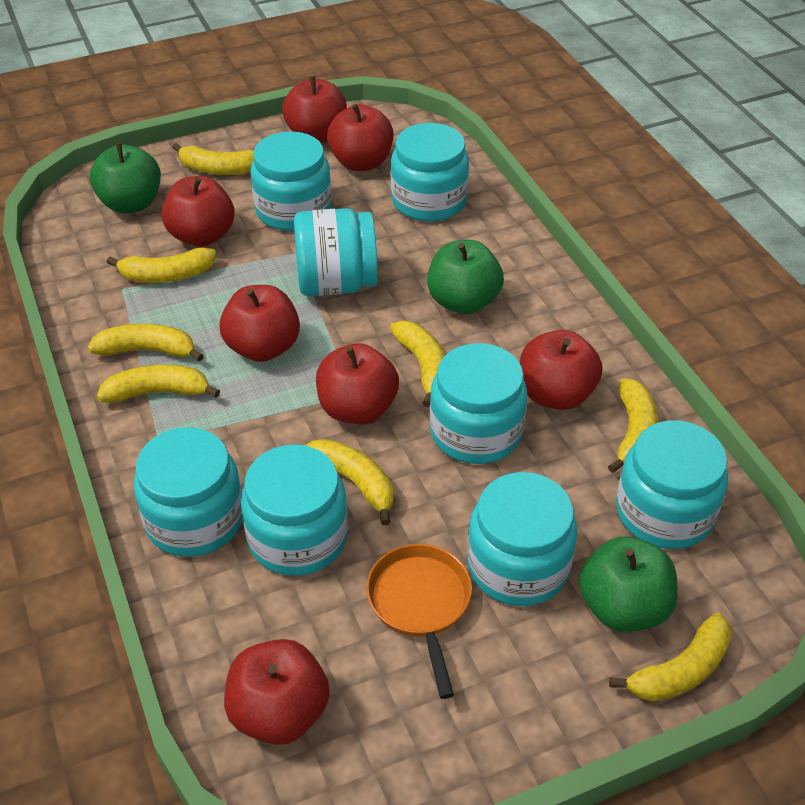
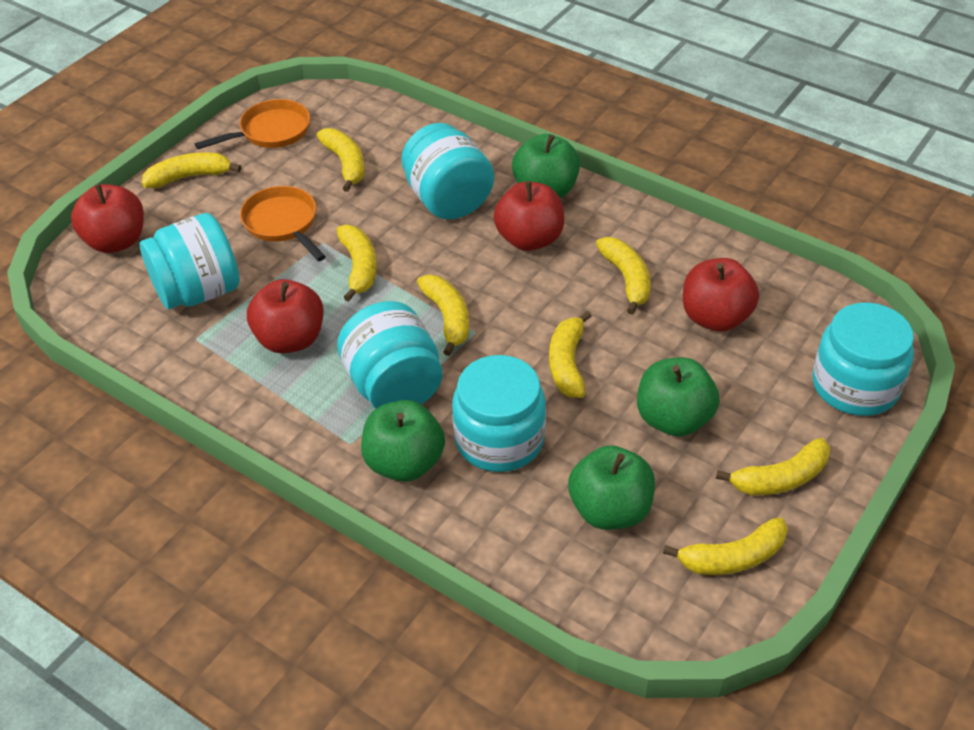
green apple: 3 -> 4
orange pan: 1 -> 2
red apple: 7 -> 4
turquoise jar: 8 -> 5

